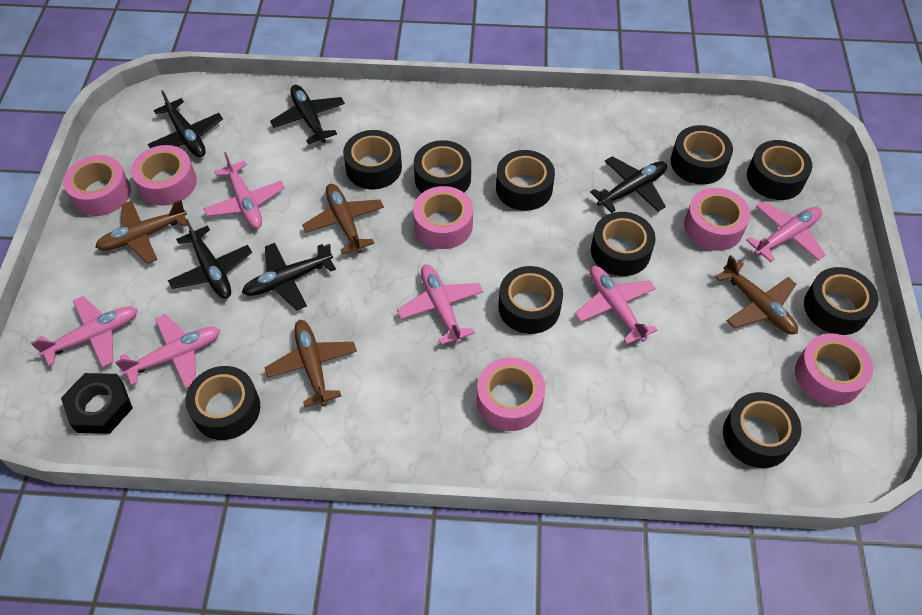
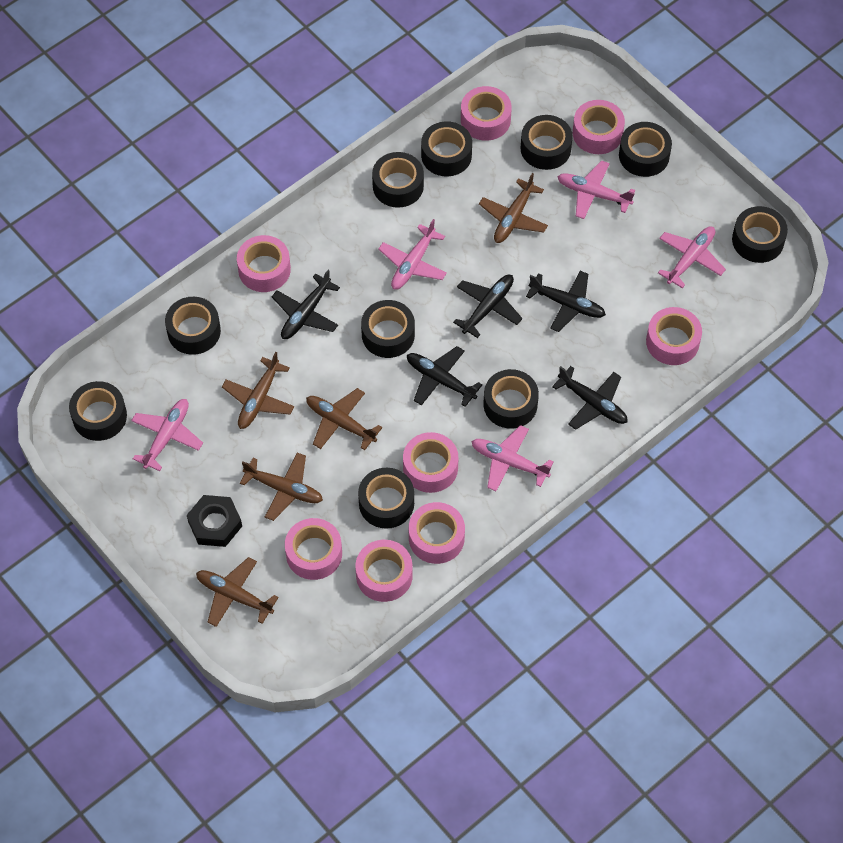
brown plane: 4 -> 5
pink plane: 6 -> 5
pink tape: 6 -> 8

